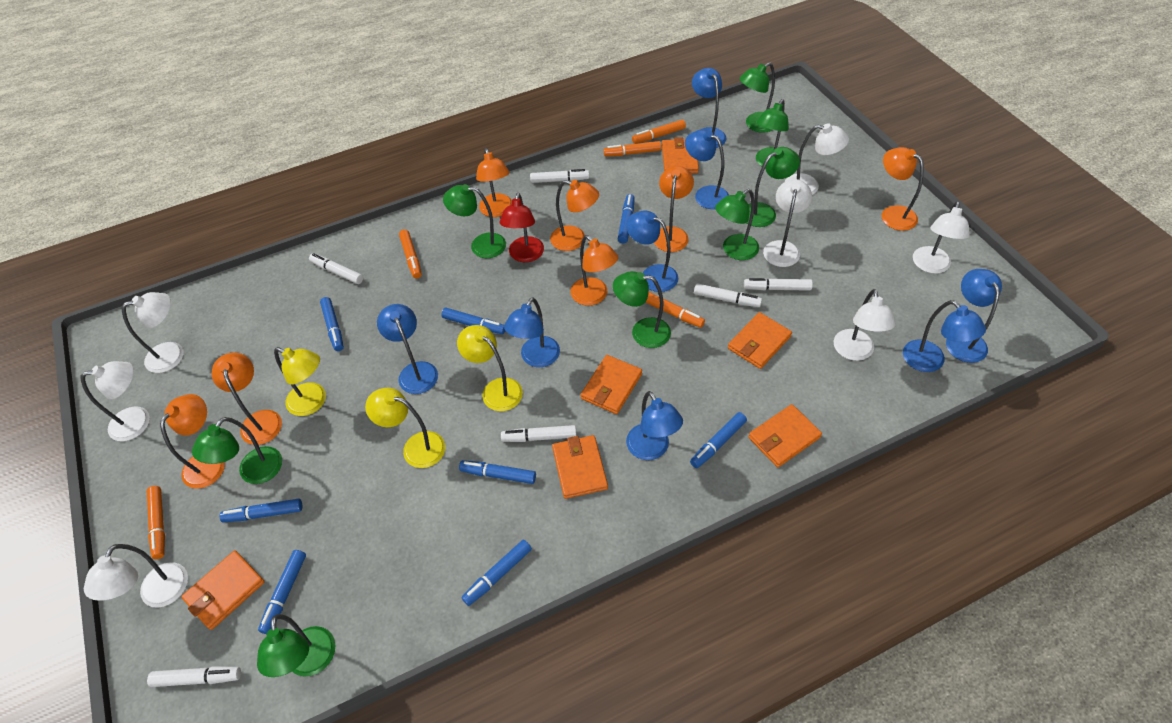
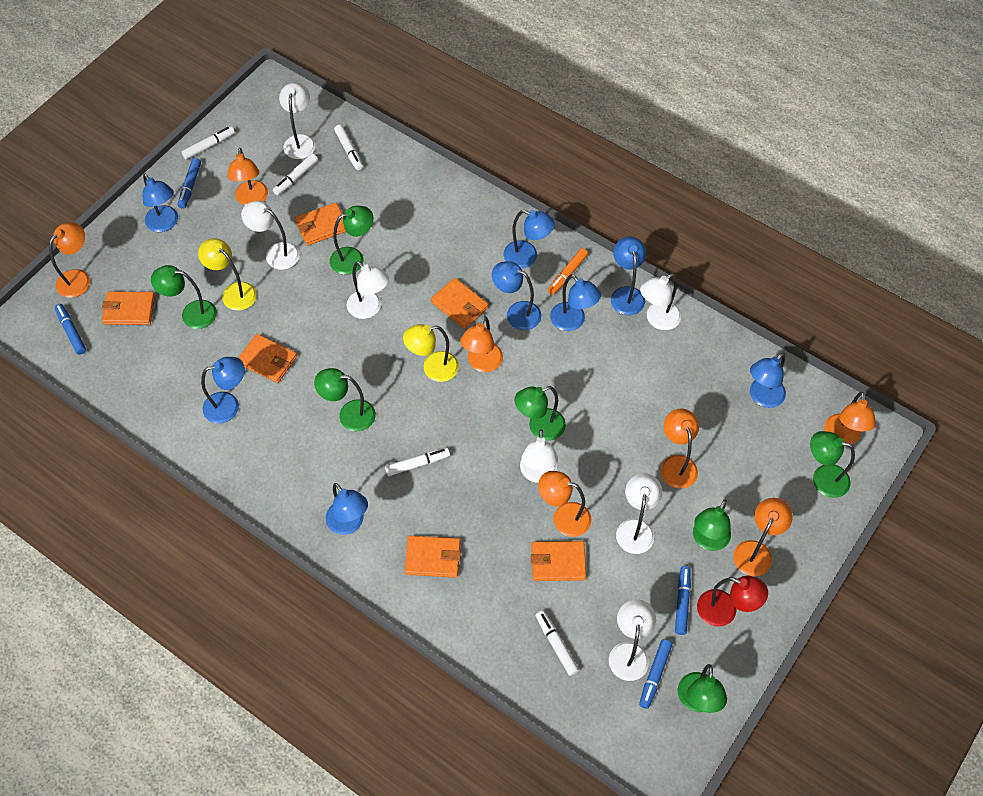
blue marker: 8 -> 4
green lamp: 8 -> 7
orange marker: 5 -> 1
white marker: 6 -> 5
yellow lamp: 3 -> 2

